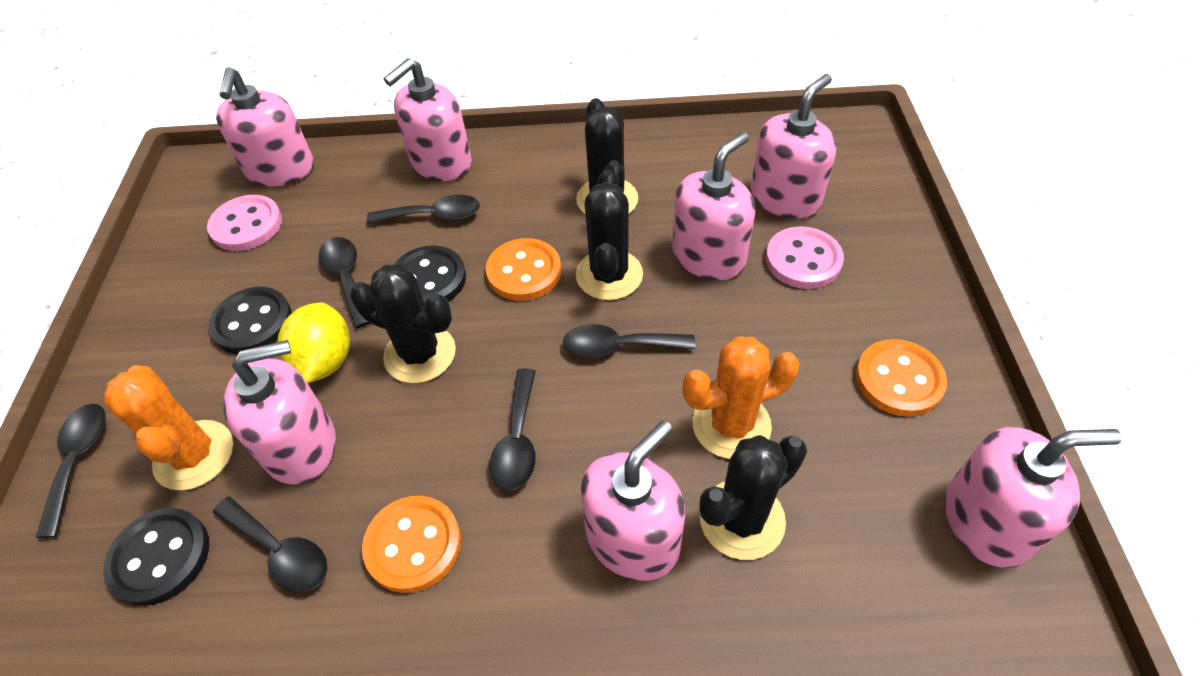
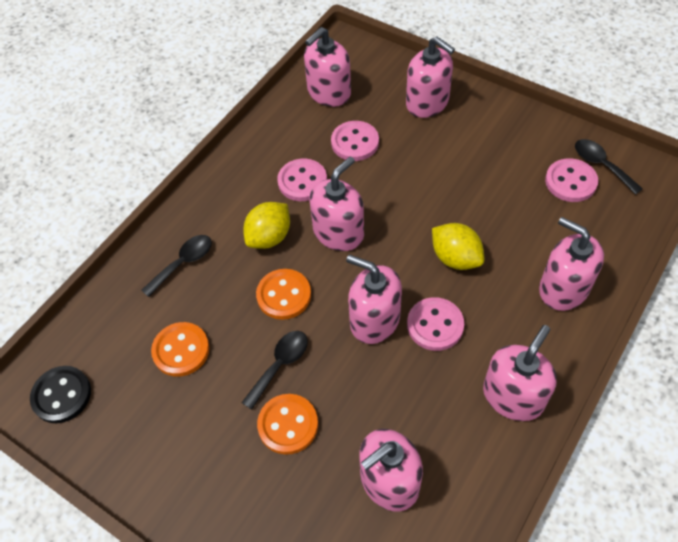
black button: 3 -> 1
black cactus: 4 -> 0
black spoon: 6 -> 3
orange cactus: 2 -> 0
pink button: 2 -> 4
yellow lemon: 1 -> 2

